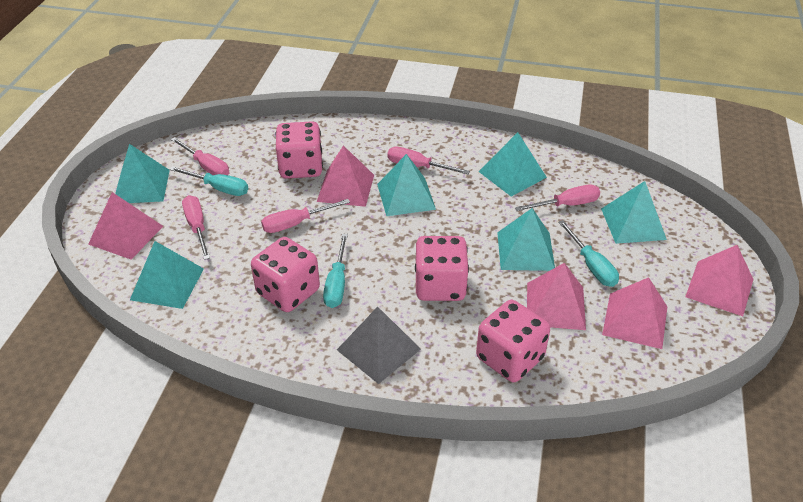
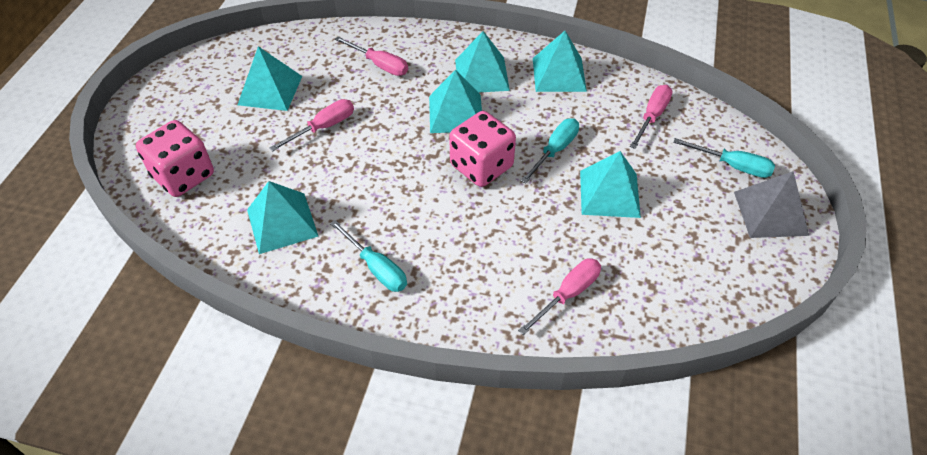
pink dice: 4 -> 2
pink pyramid: 5 -> 0
pink screwdriver: 5 -> 4

